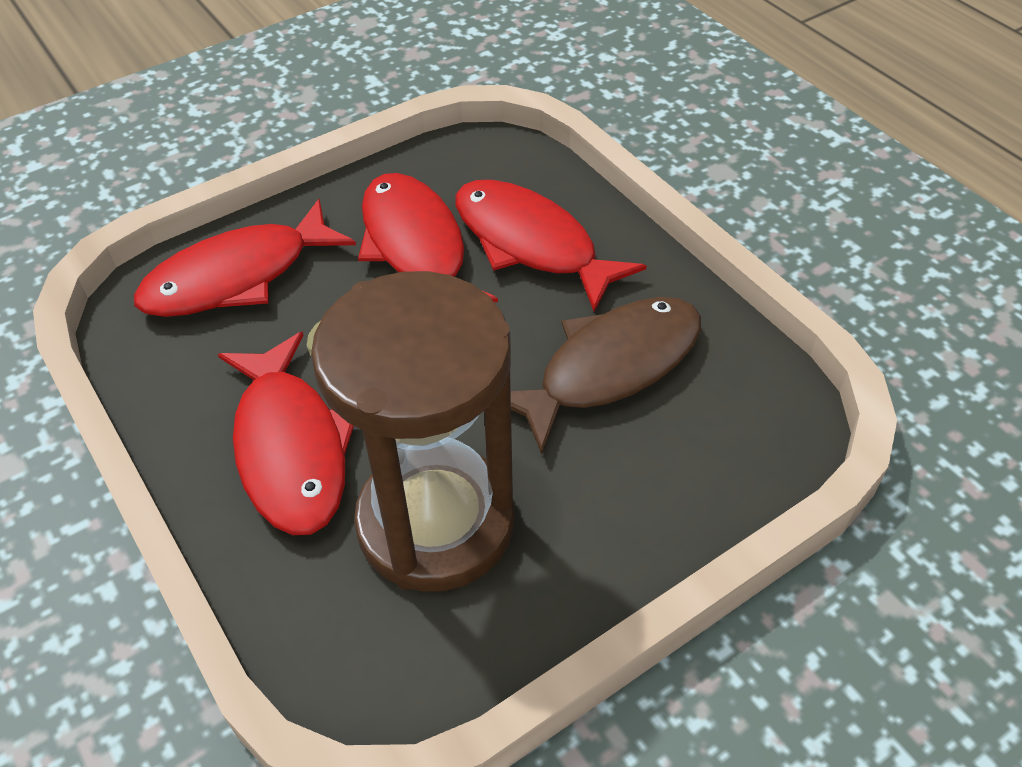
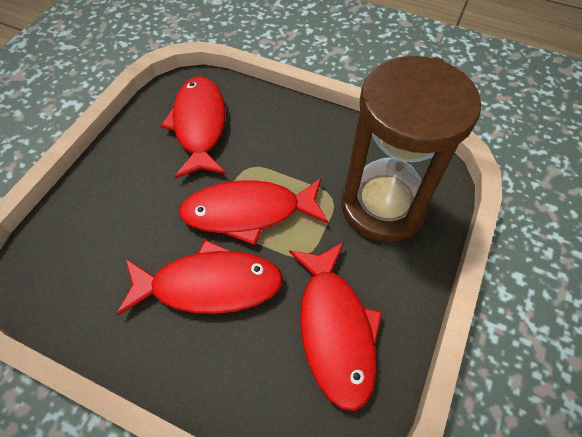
brown fish: 1 -> 0

